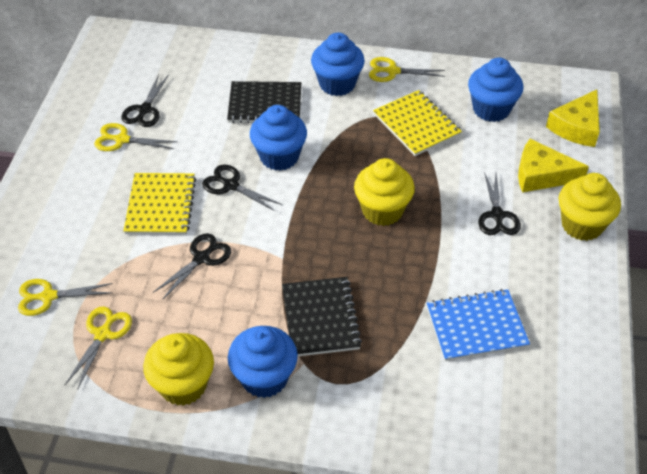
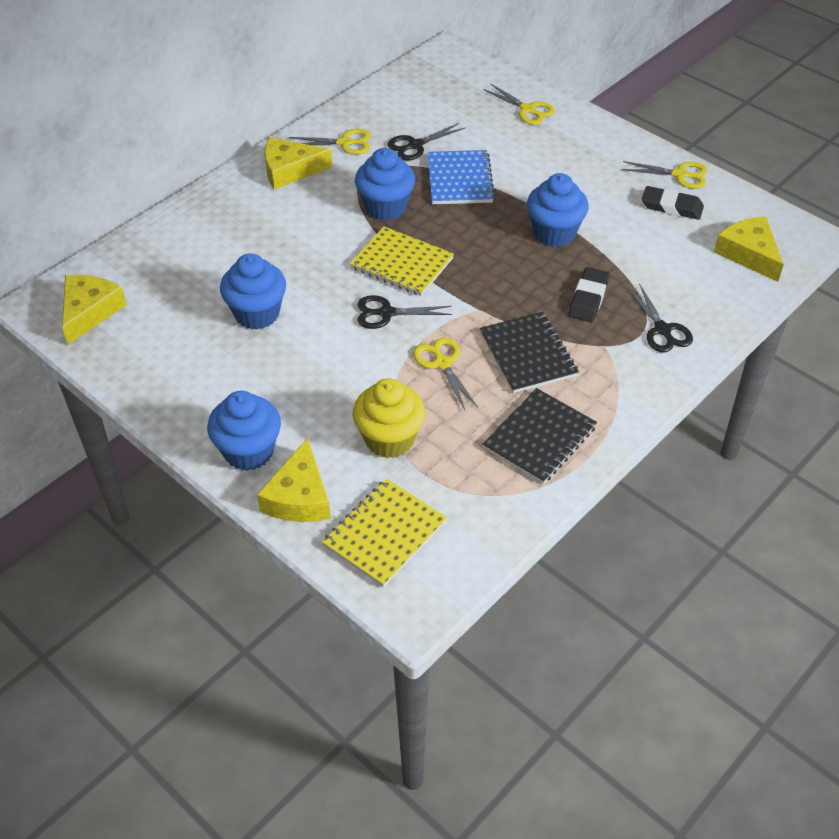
black eraser: 0 -> 2
black scissors: 4 -> 3
yellow cheese: 2 -> 4
yellow cupcake: 3 -> 1

